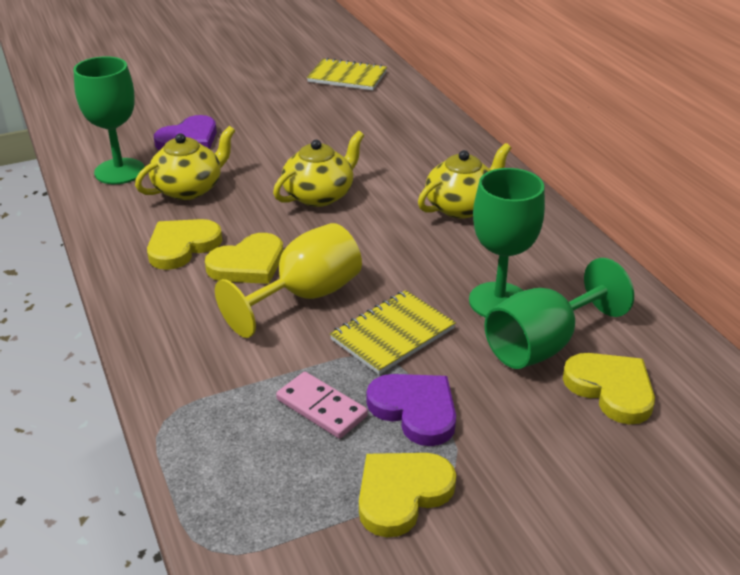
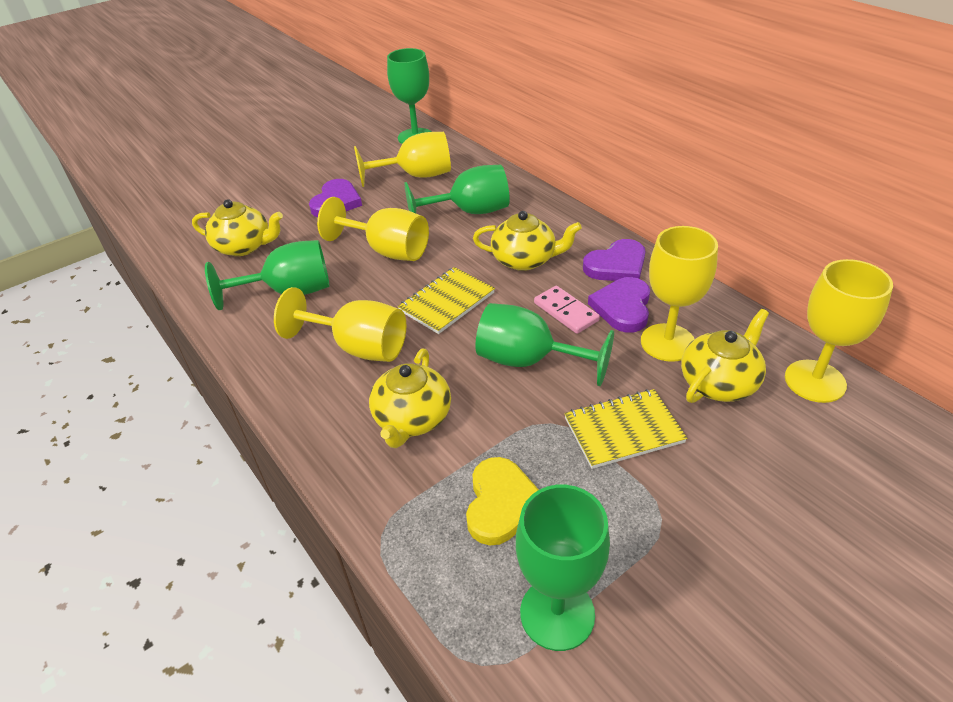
green goblet: 3 -> 5
purple heart: 2 -> 3
yellow goblet: 1 -> 5
yellow heart: 4 -> 1
yellow teapot: 3 -> 4

